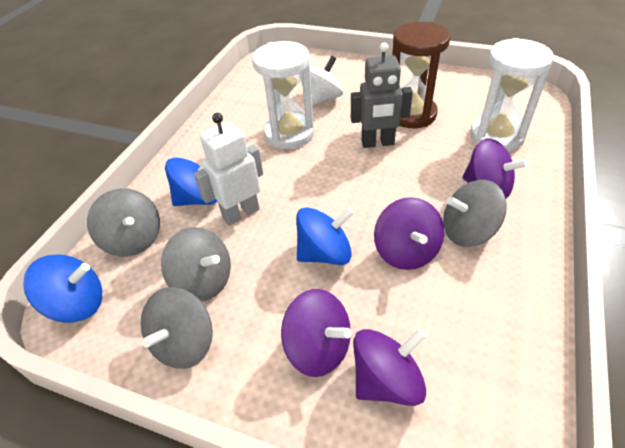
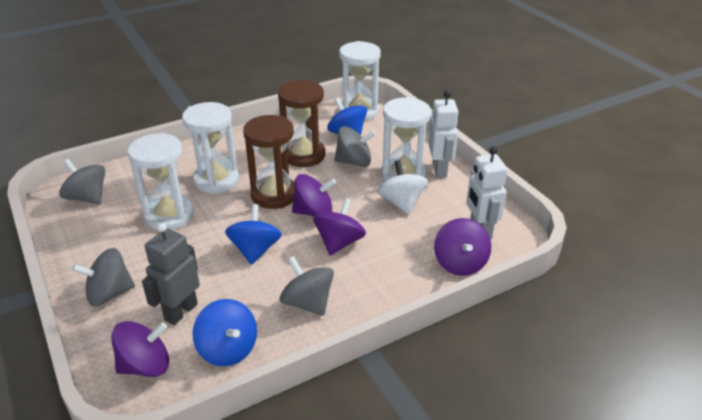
brown hourglass: 1 -> 2
white hourglass: 2 -> 4
white robot: 1 -> 2

